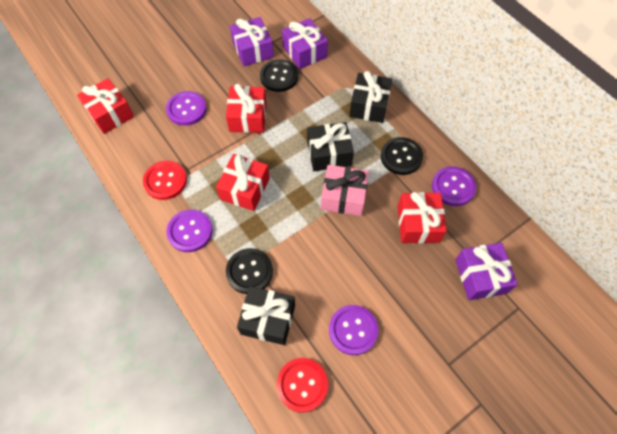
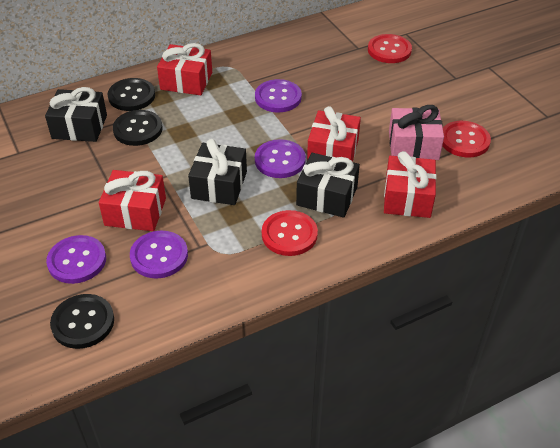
purple gift: 3 -> 0
red button: 2 -> 3

